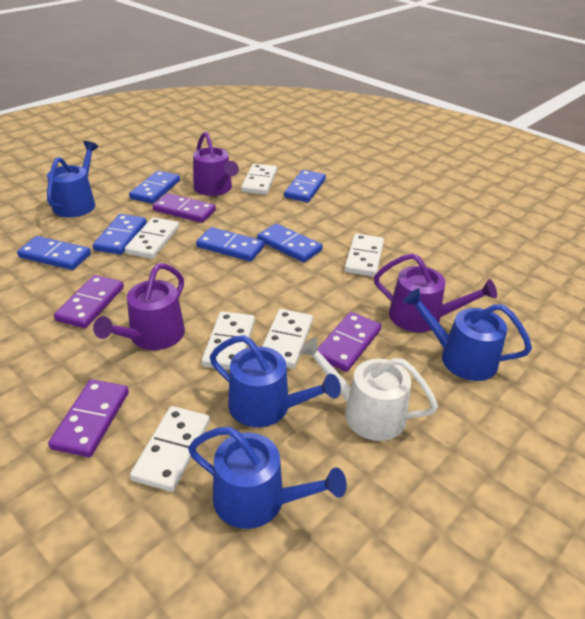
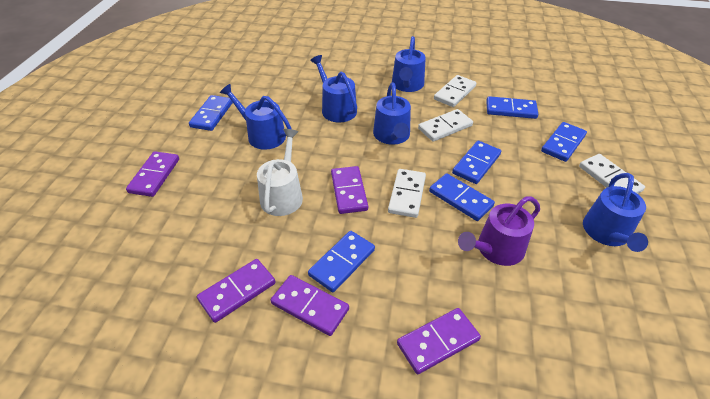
blue watering can: 4 -> 5
purple domino: 4 -> 5
purple watering can: 3 -> 1
white domino: 6 -> 4

